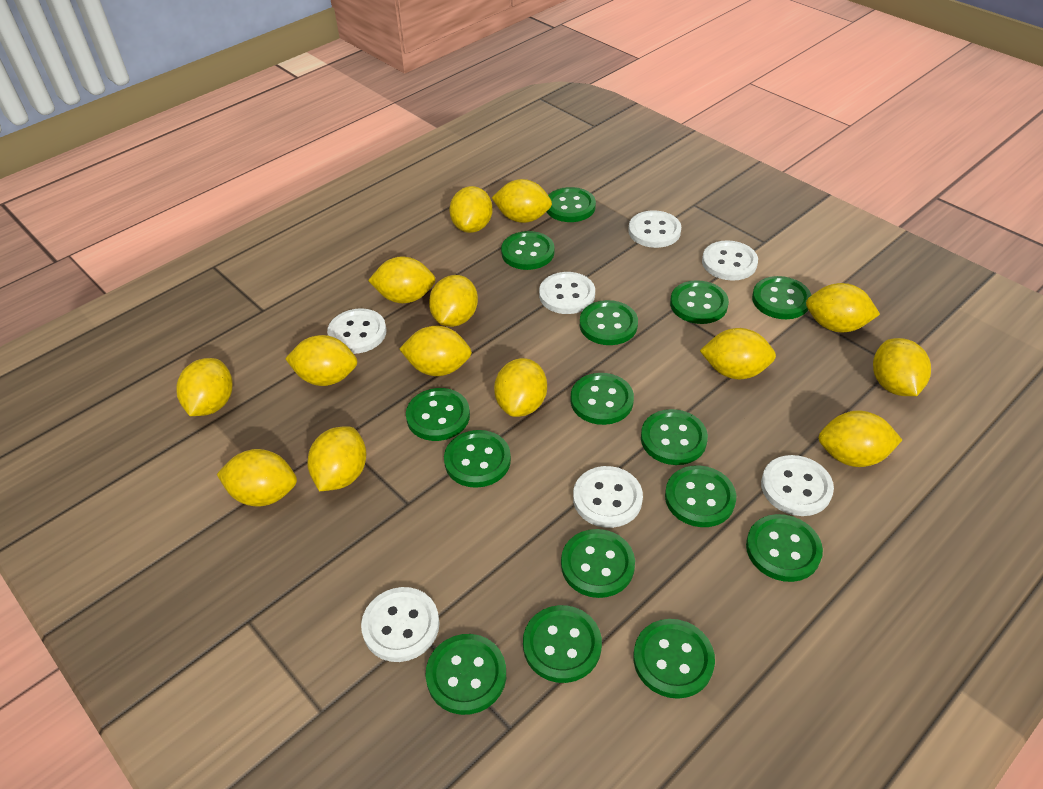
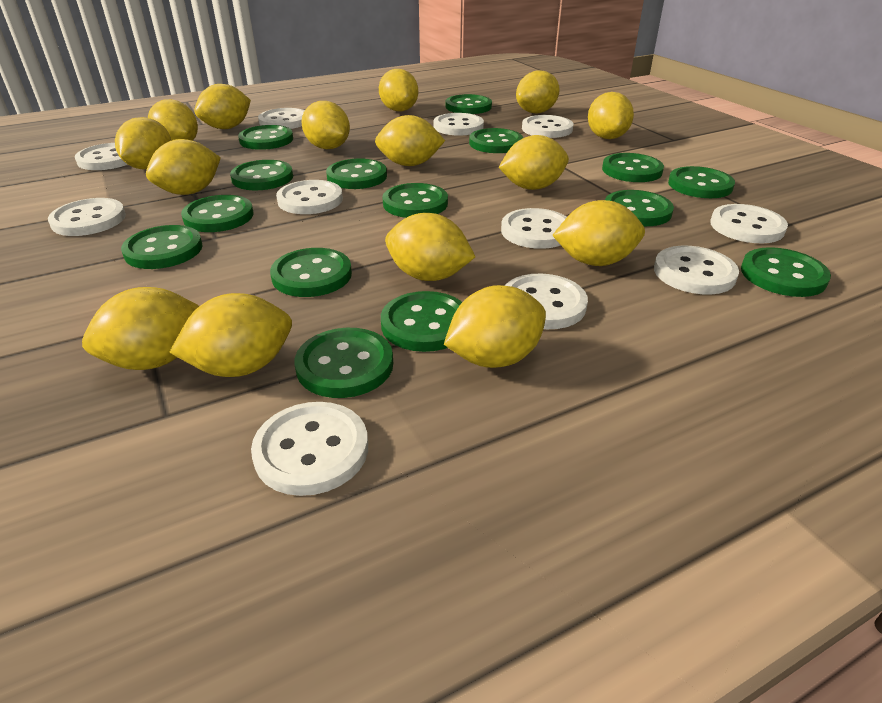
white button: 7 -> 11
yellow lemon: 14 -> 15

